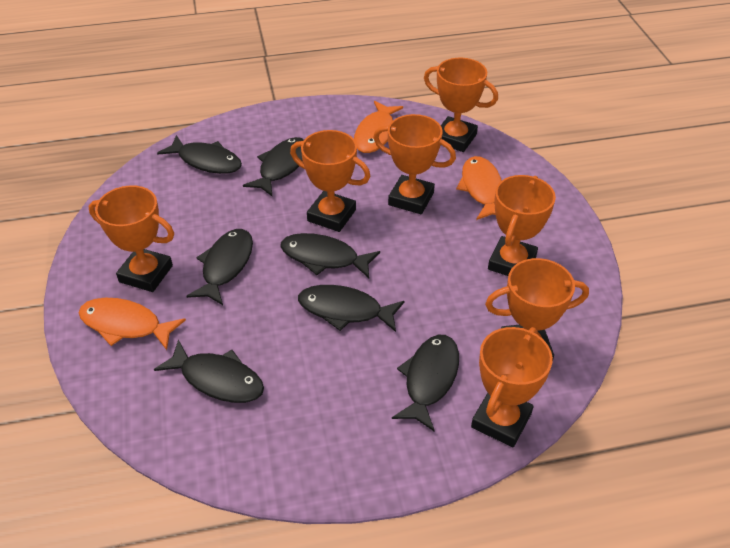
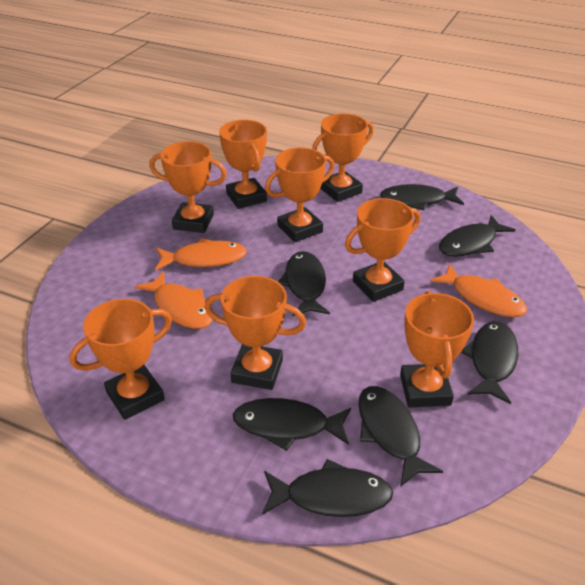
orange trophy: 7 -> 8

